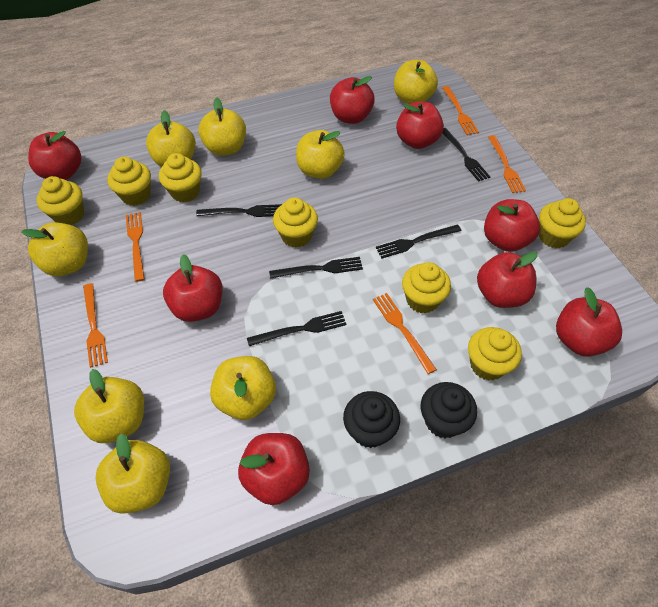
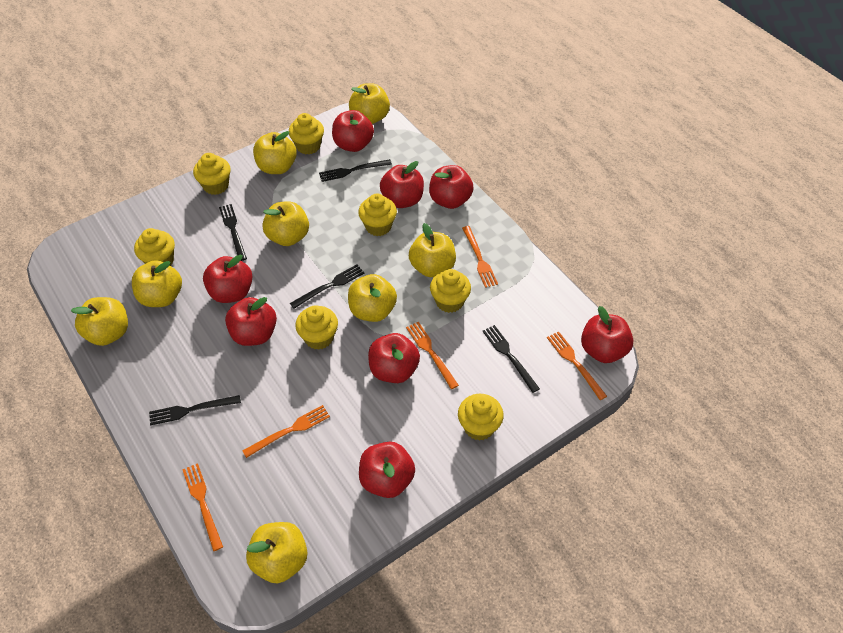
black cupcake: 2 -> 0

